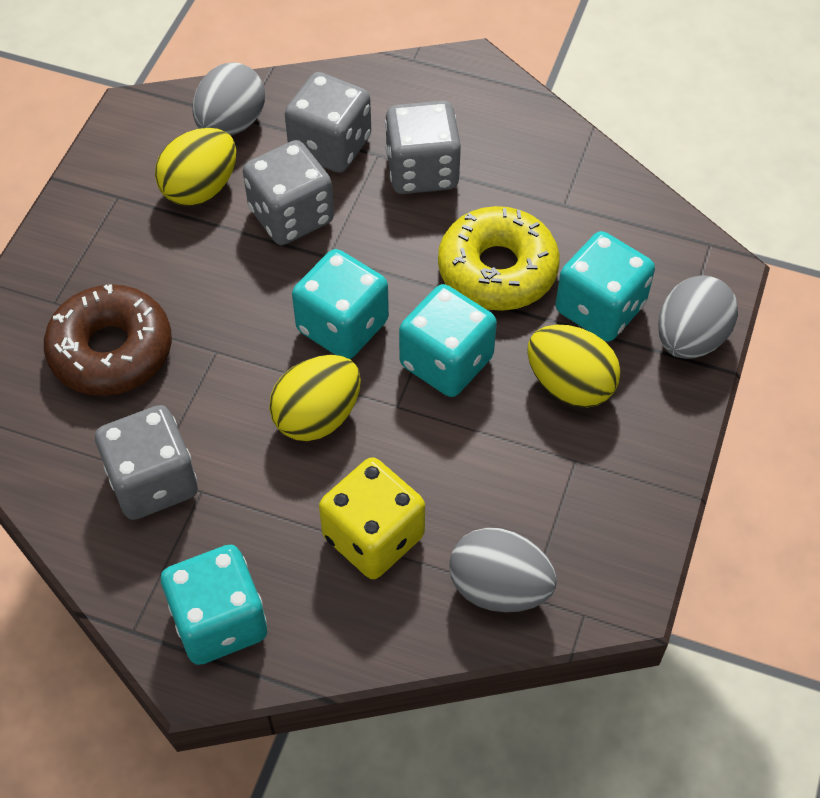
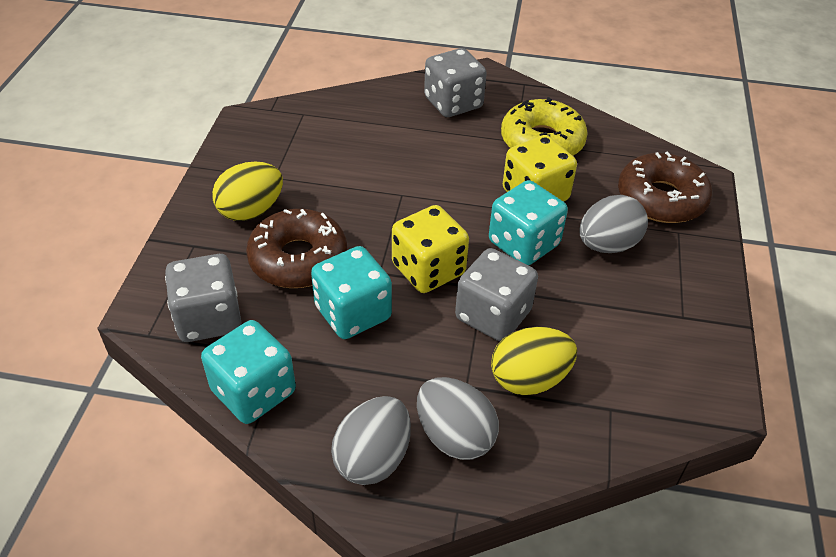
brown donut: 1 -> 2
grey dice: 4 -> 3
turquoise dice: 4 -> 3
yellow dice: 1 -> 2
yellow egg: 3 -> 2

